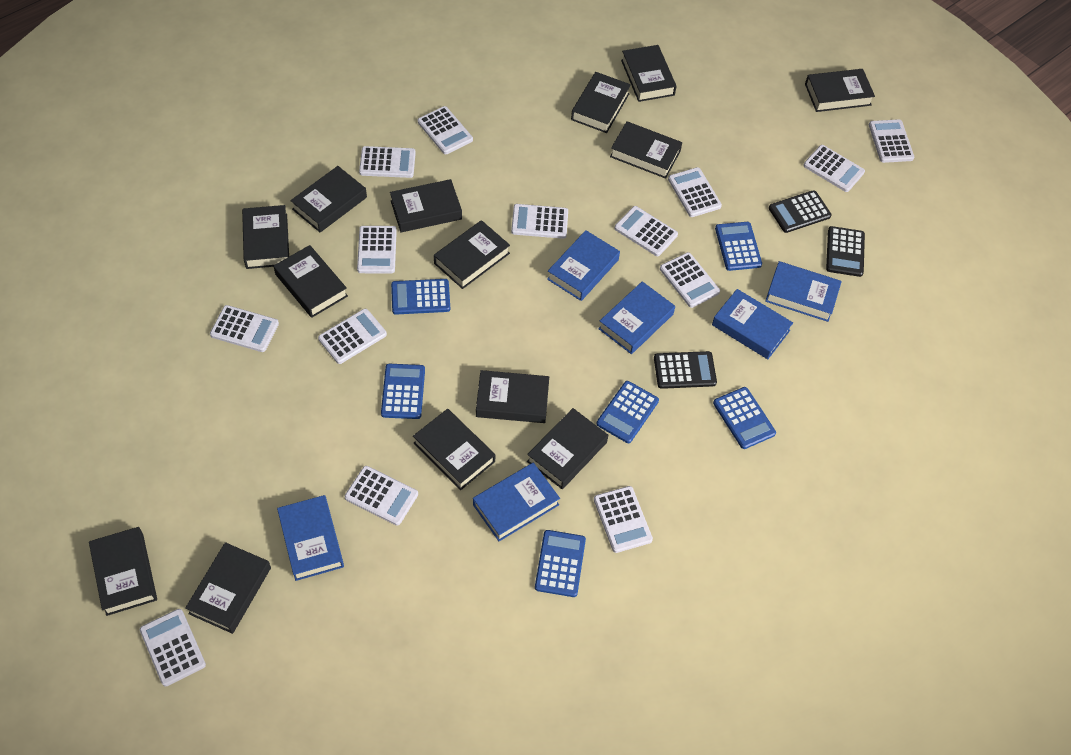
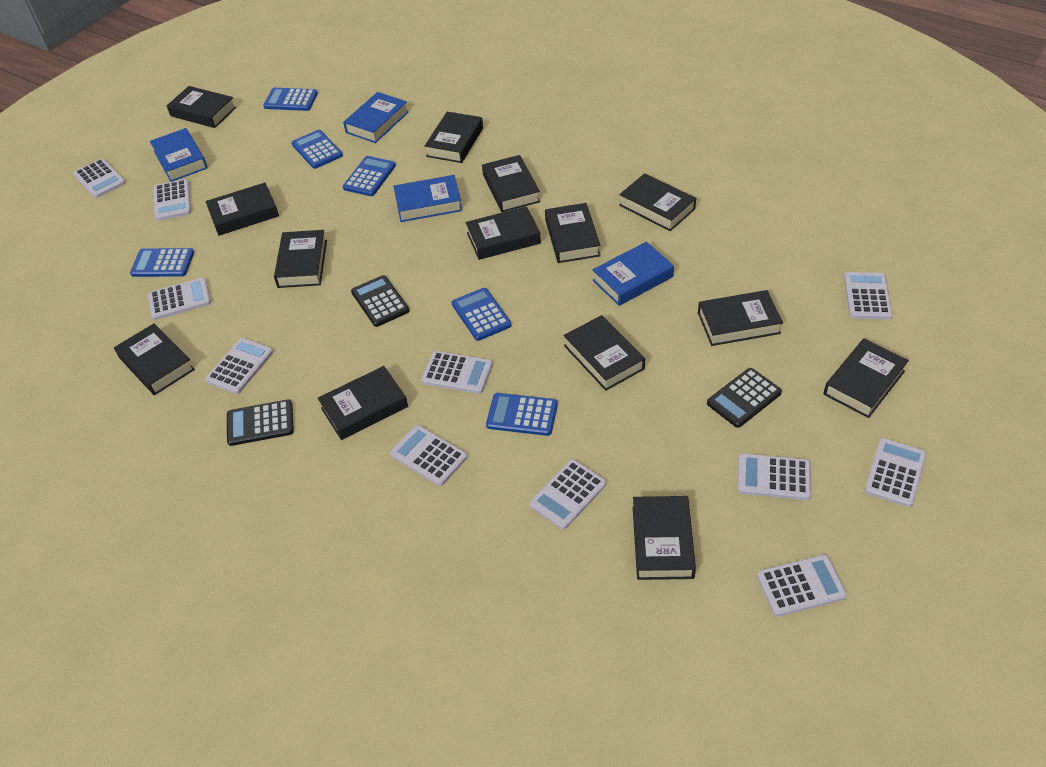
blue book: 6 -> 4
white calculator: 14 -> 11

